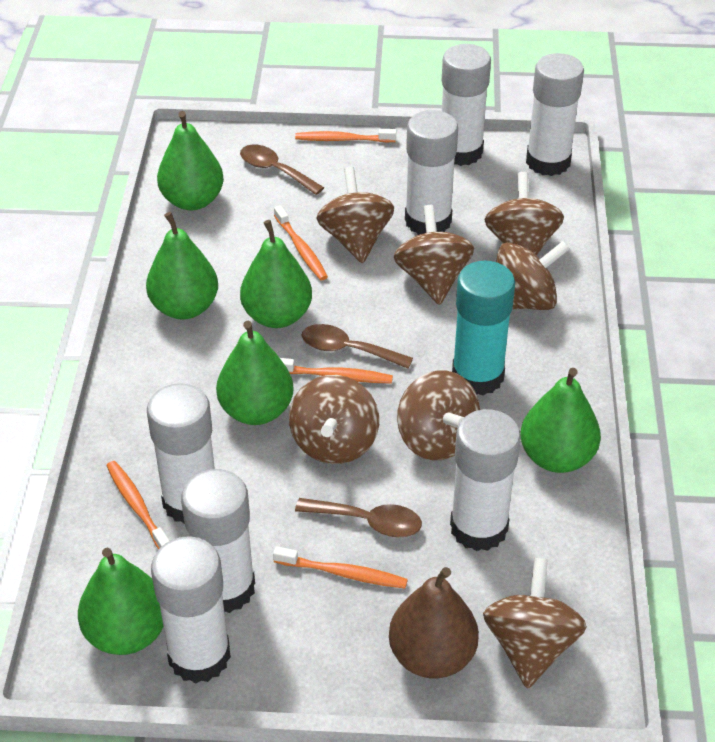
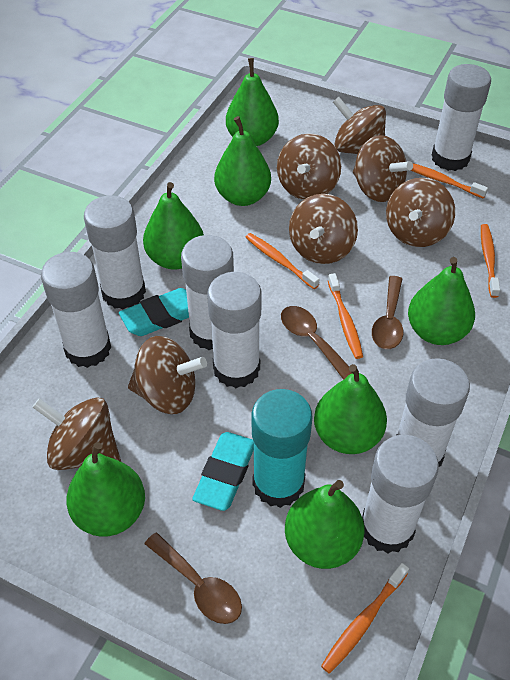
brown pear: 1 -> 0
green pear: 6 -> 7
turquoise eraser: 0 -> 2

